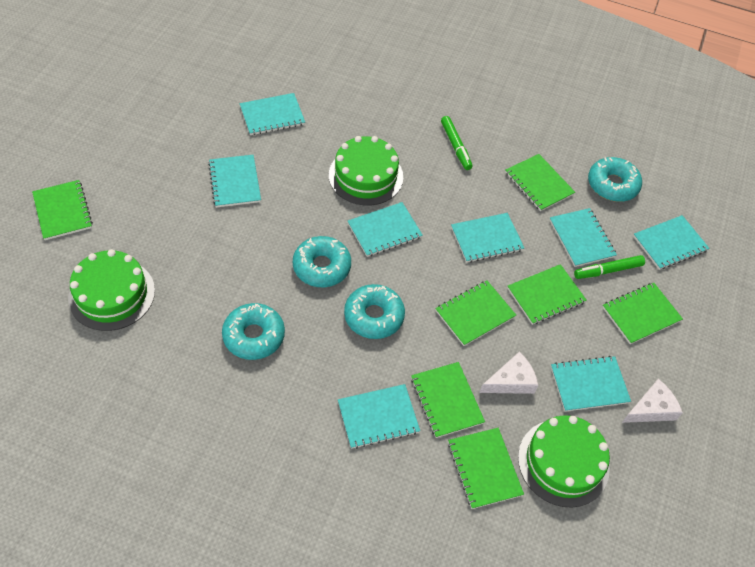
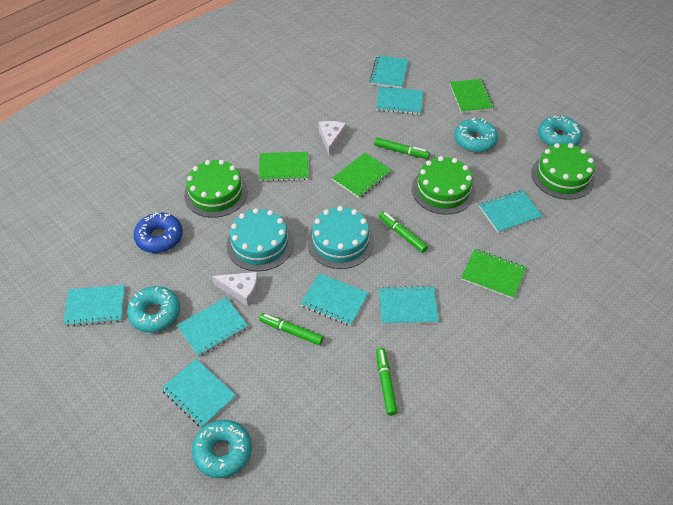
blue donut: 0 -> 1
green marker: 2 -> 4
green notebook: 7 -> 4
turquoise cake: 0 -> 2

